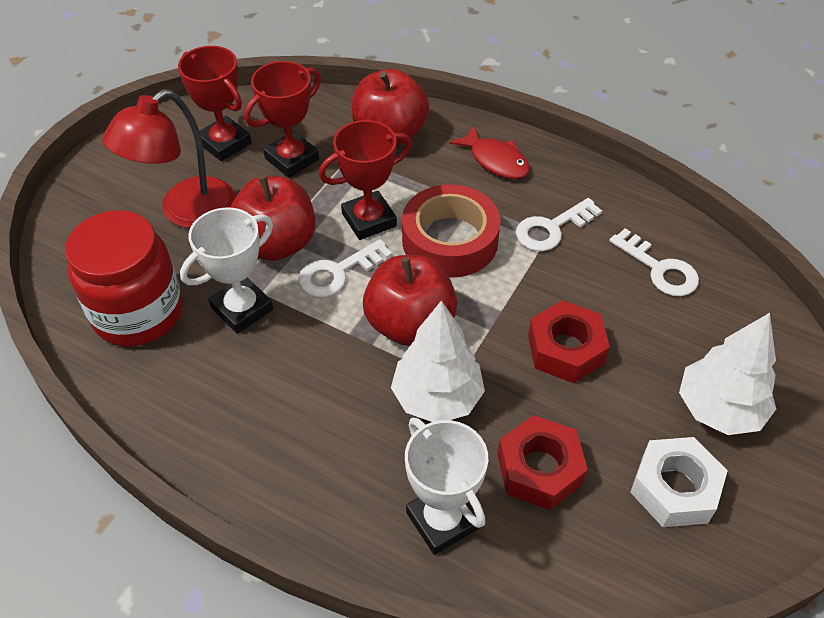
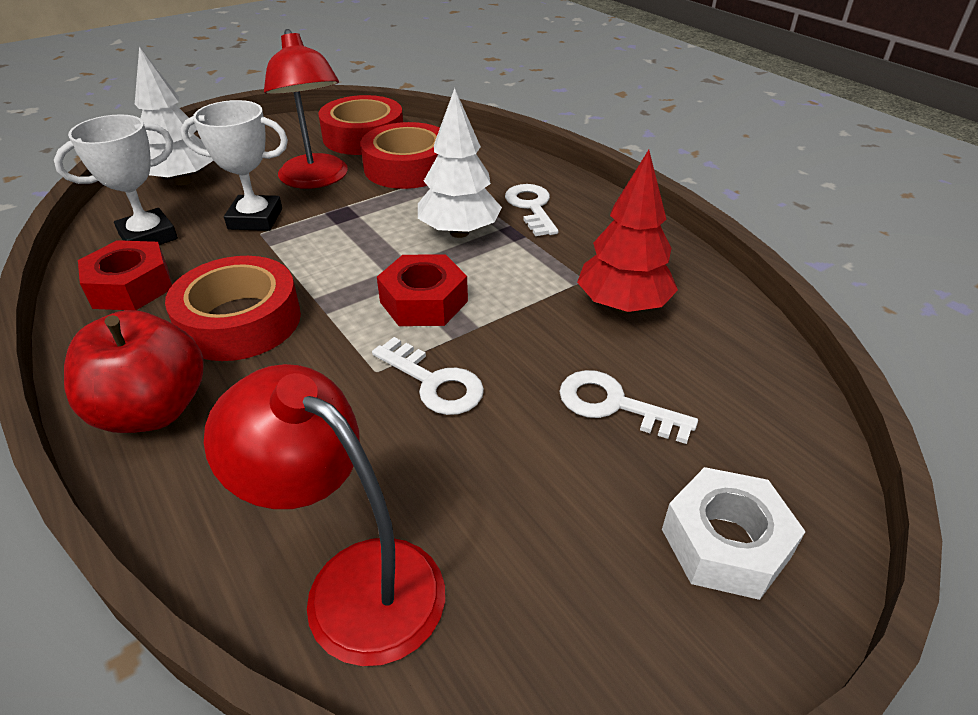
red apple: 3 -> 1
red fish: 1 -> 0
red jar: 1 -> 0
red lamp: 1 -> 2
red tape: 1 -> 3
red tree: 0 -> 1
red trophy: 3 -> 0

